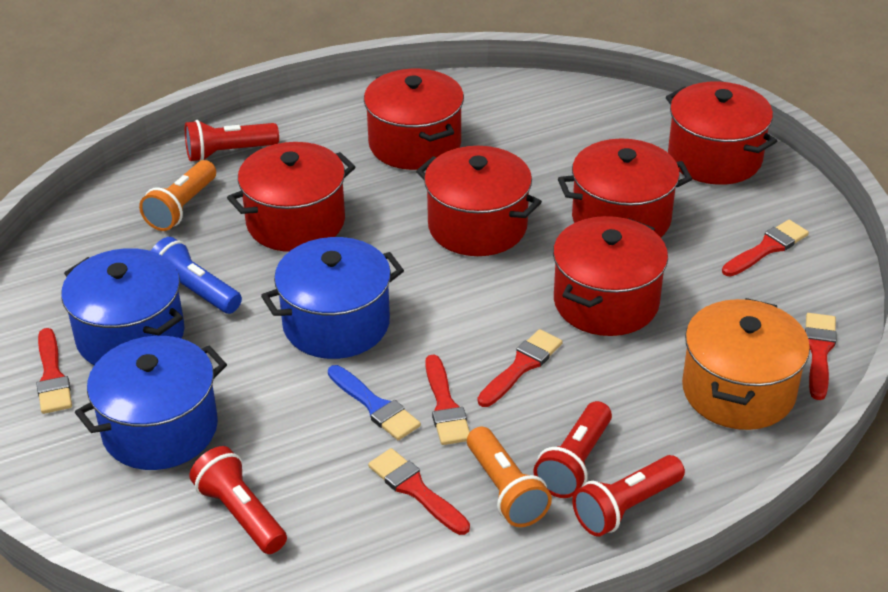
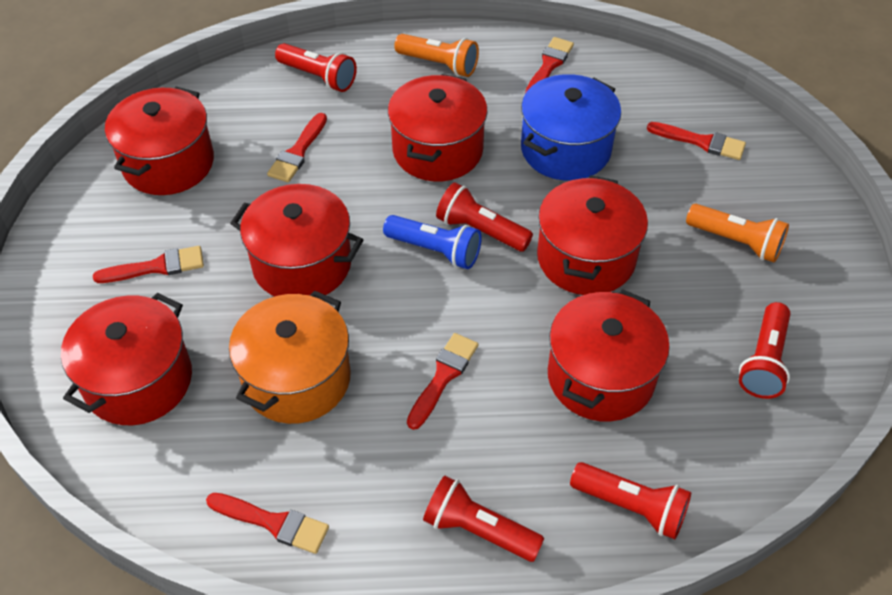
blue brush: 1 -> 0
blue pot: 3 -> 1
red flashlight: 4 -> 5

